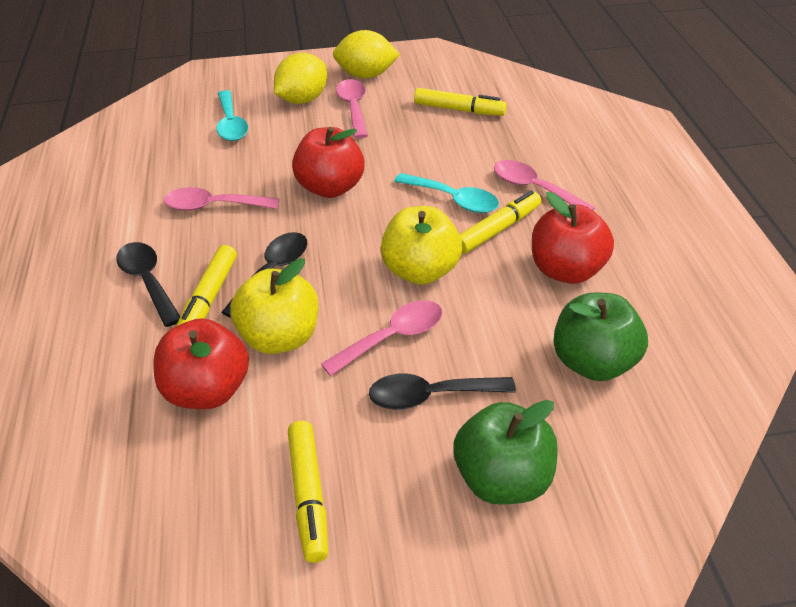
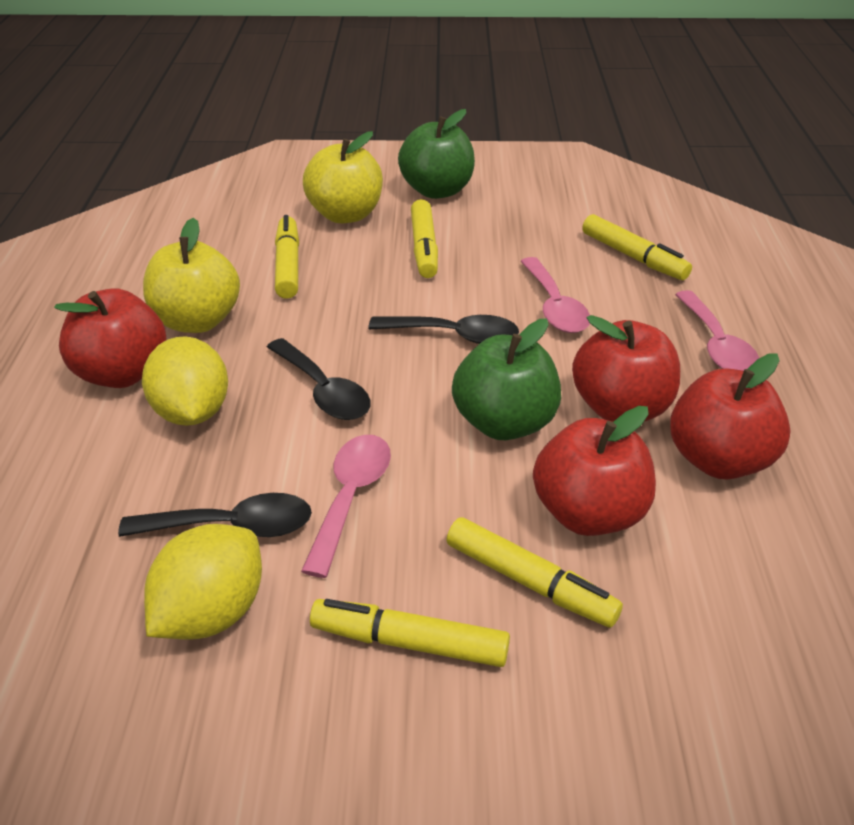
pink spoon: 4 -> 3
red apple: 3 -> 4
turquoise spoon: 2 -> 0
yellow marker: 4 -> 5

